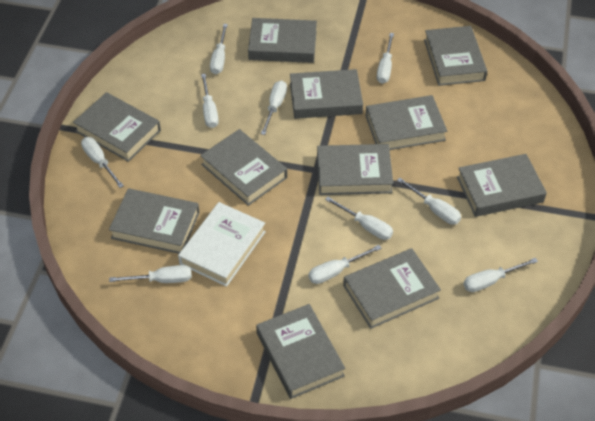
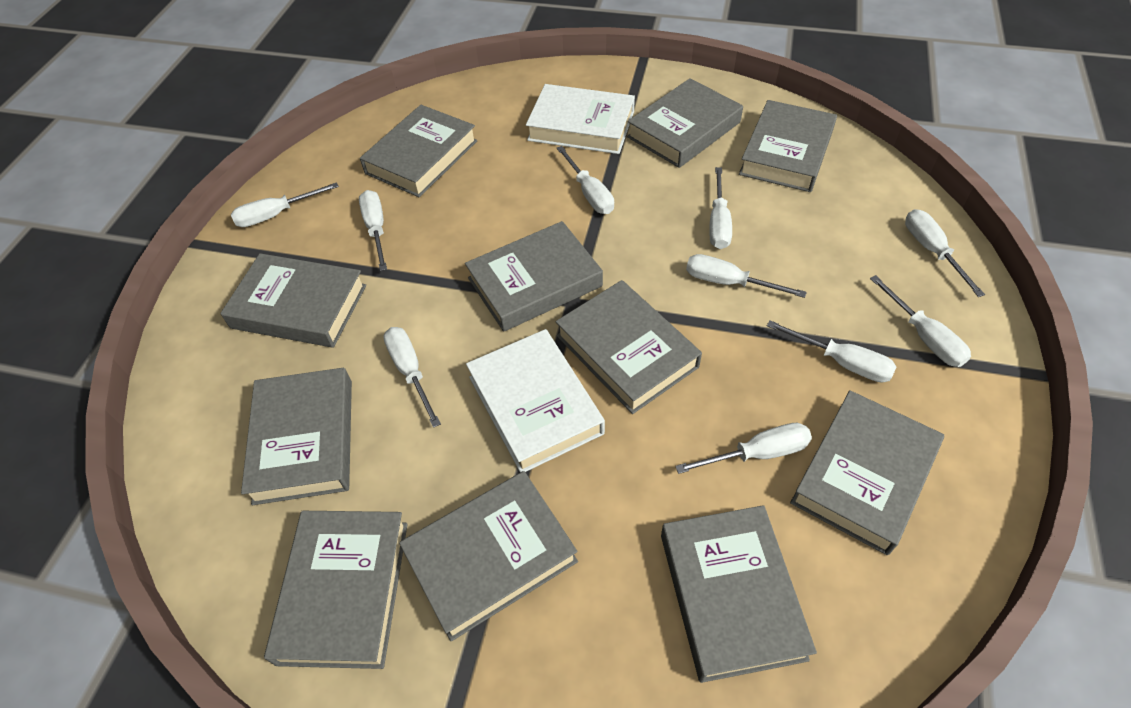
white book: 1 -> 2

